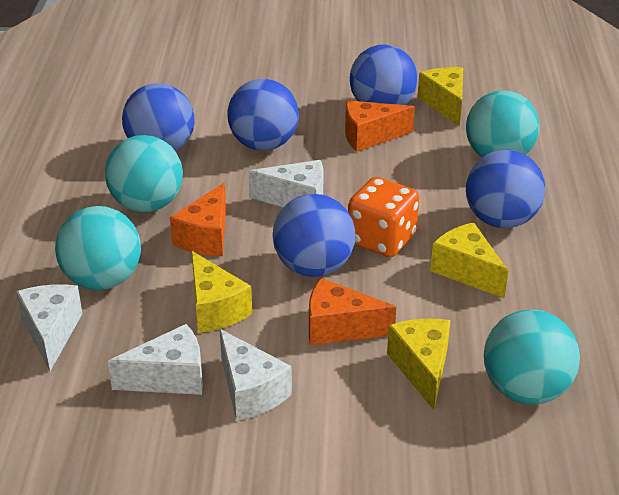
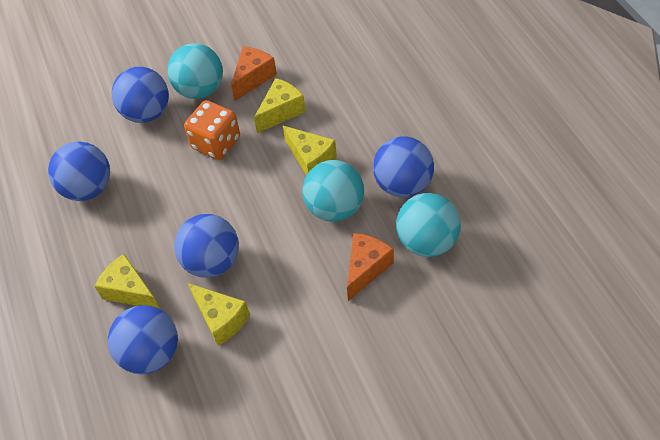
orange cheese: 3 -> 2
turquoise ball: 4 -> 3
white cheese: 4 -> 0

